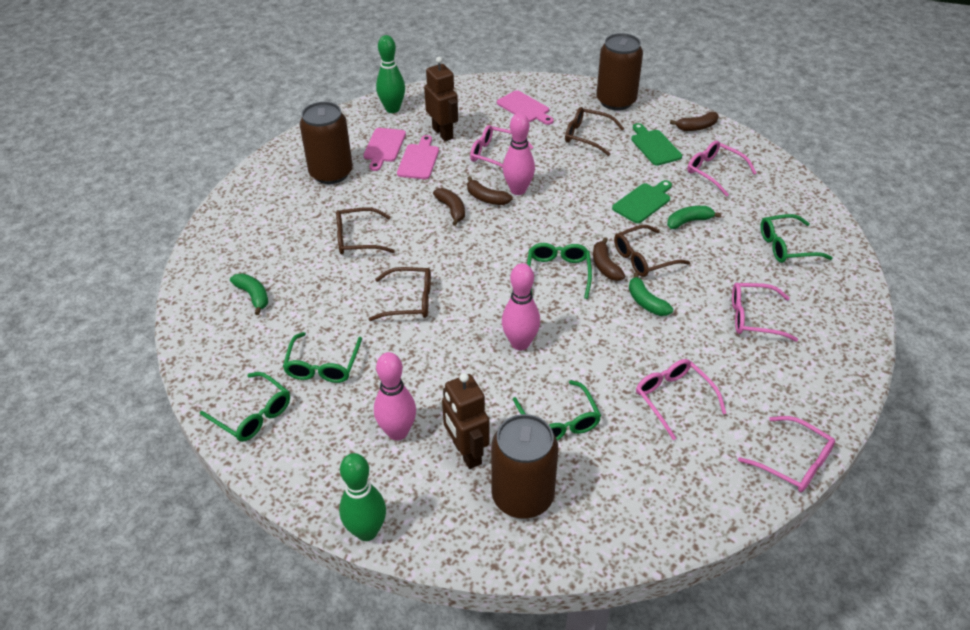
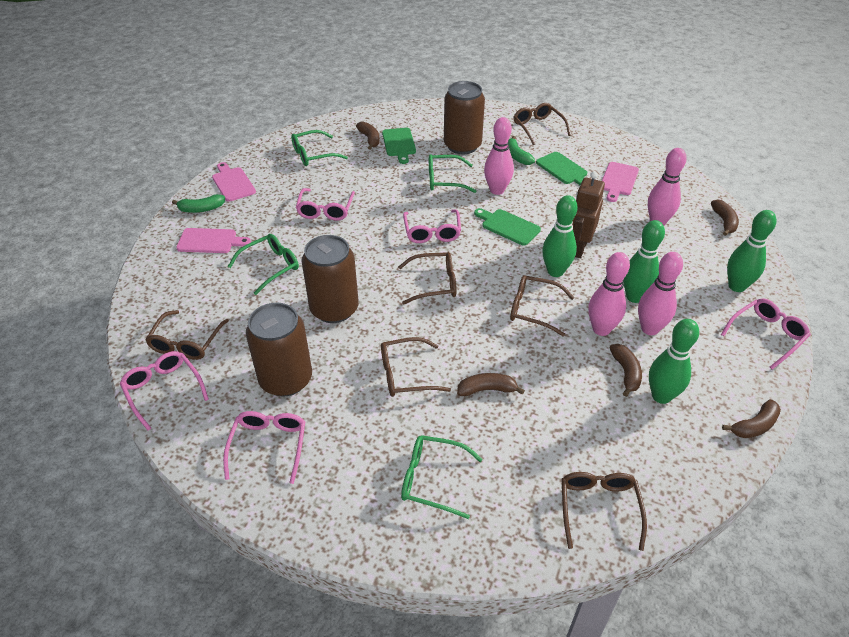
brown banana: 4 -> 5
brown glasses: 4 -> 6
brown robot: 2 -> 1
green banana: 3 -> 2
green bowling pin: 2 -> 4
green cutting board: 2 -> 3
green glasses: 5 -> 4
pink bowling pin: 3 -> 4

